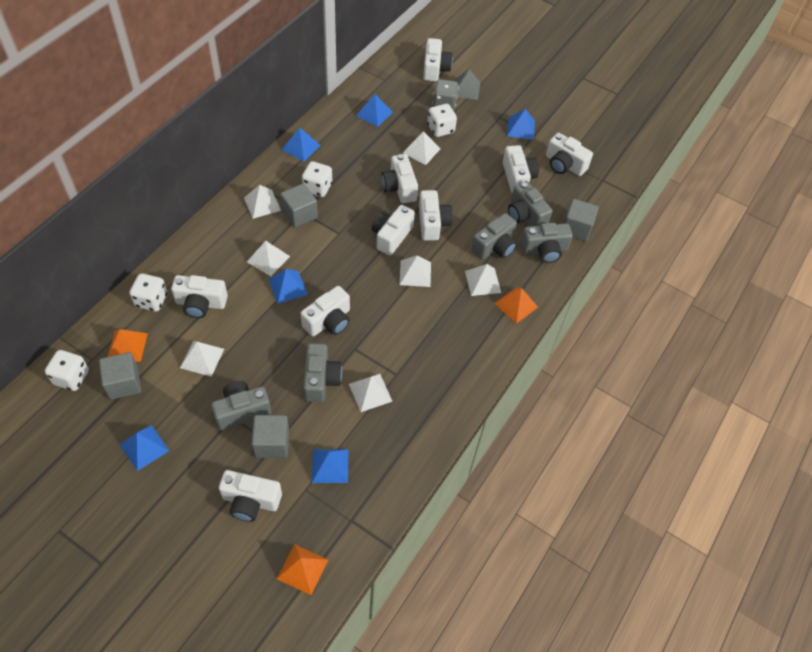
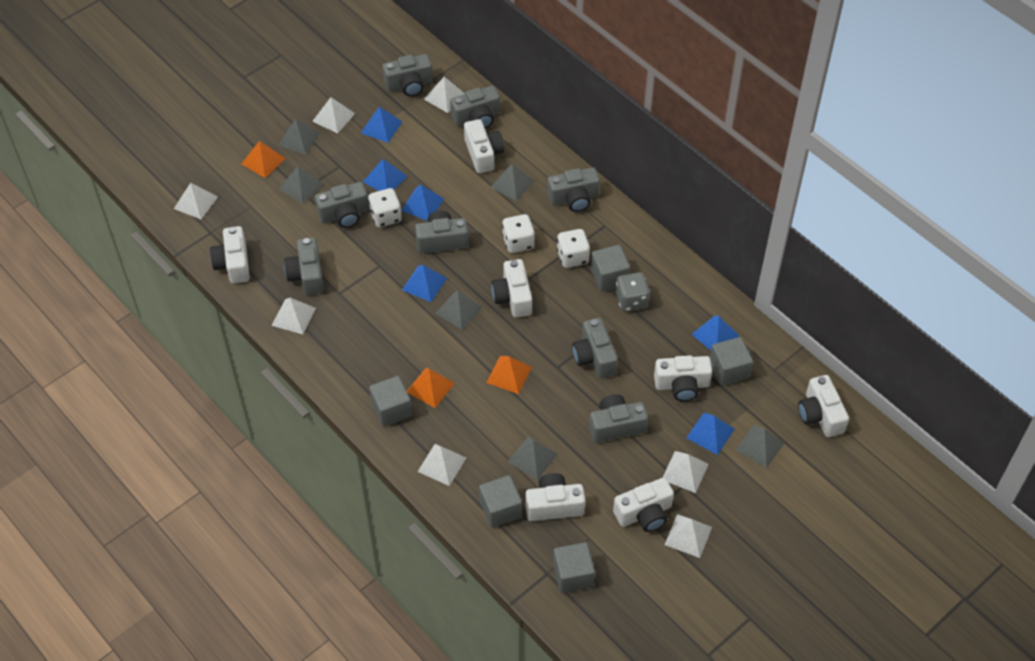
grey camera: 5 -> 8
grey cube: 4 -> 5
grey pyramid: 1 -> 6
white camera: 9 -> 7
white dice: 4 -> 3

